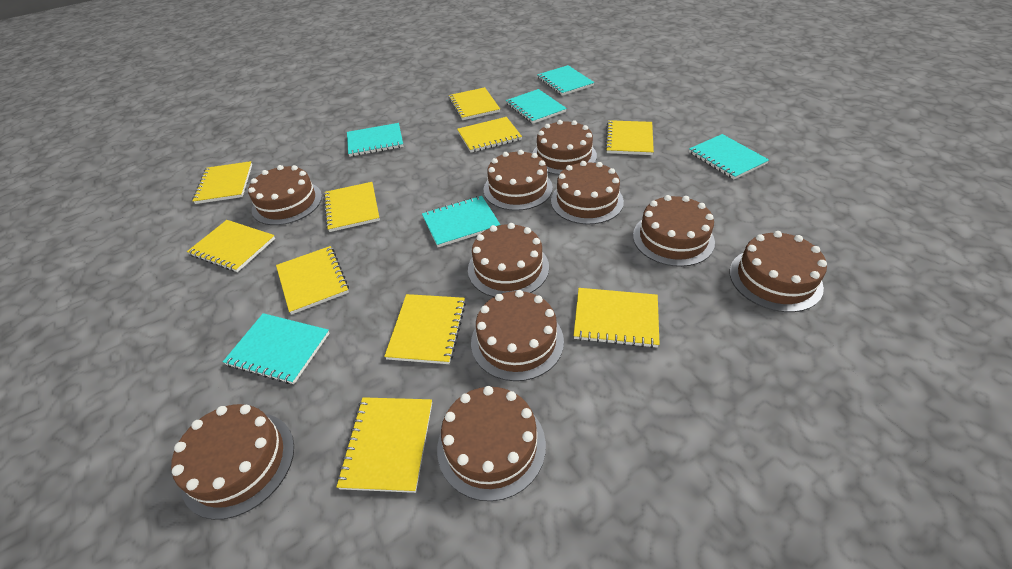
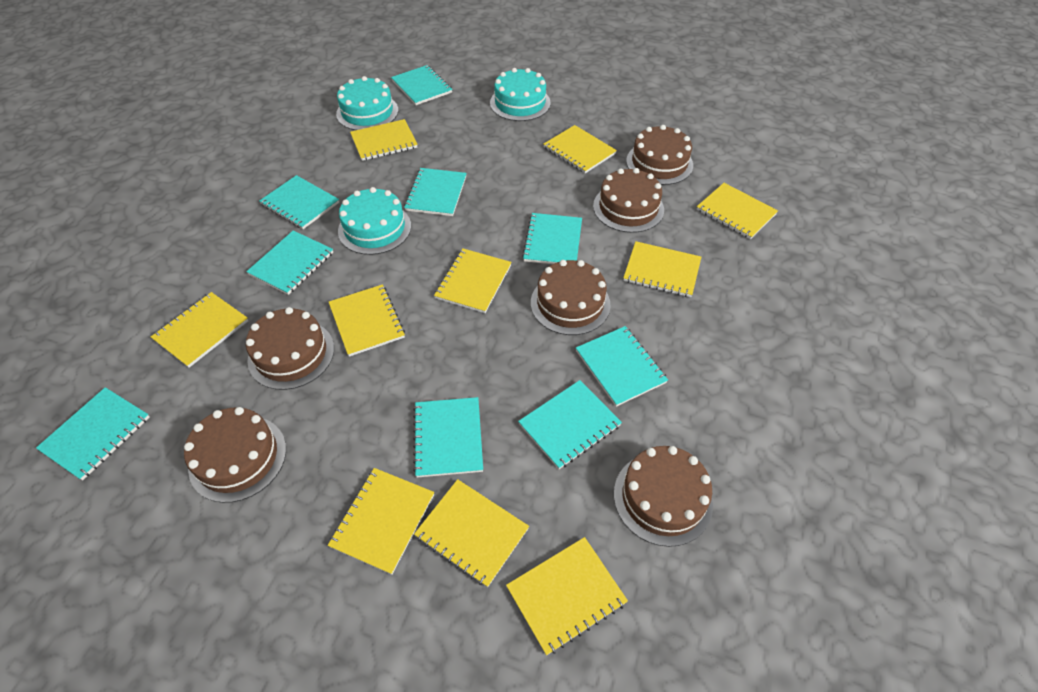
brown cake: 10 -> 6
turquoise cake: 0 -> 3
turquoise notebook: 6 -> 9

